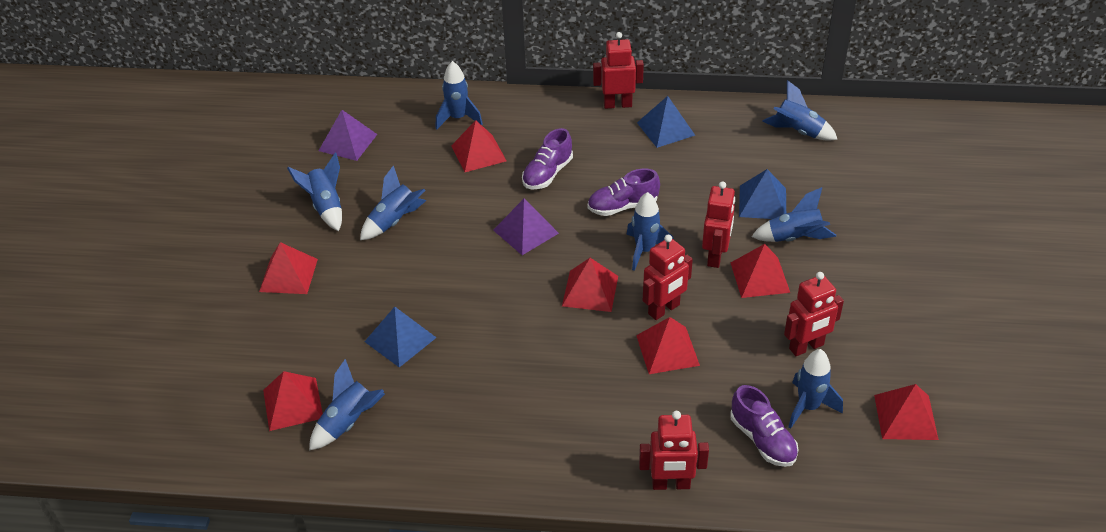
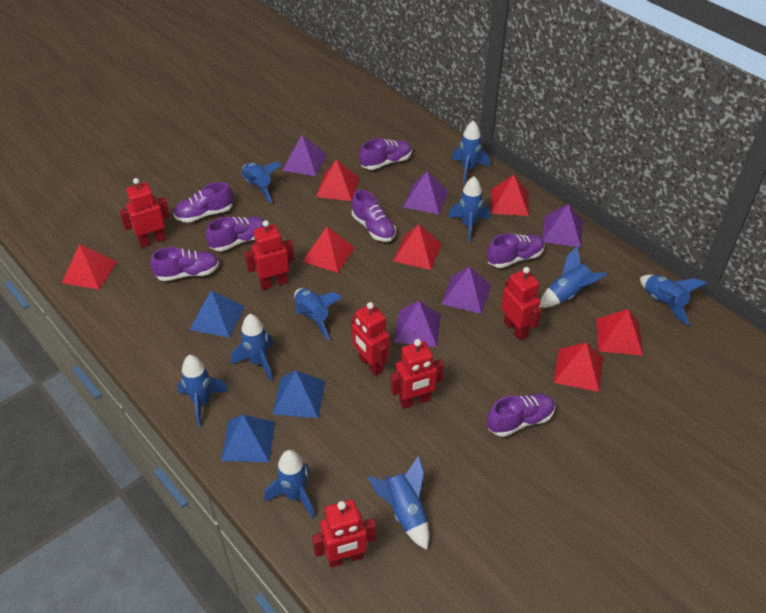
blue rocket: 8 -> 10
purple pyramid: 2 -> 5
purple shoe: 3 -> 7
red robot: 5 -> 6

